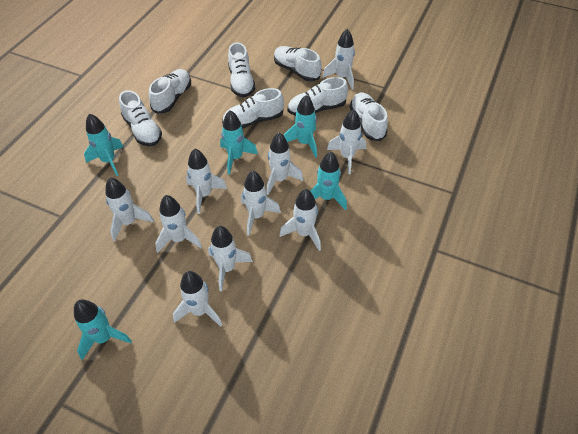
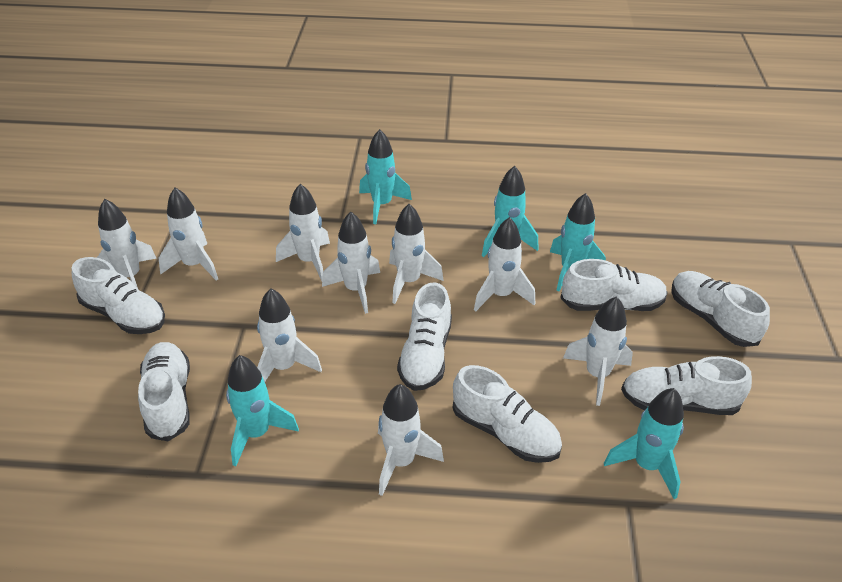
white rocket: 10 -> 9

